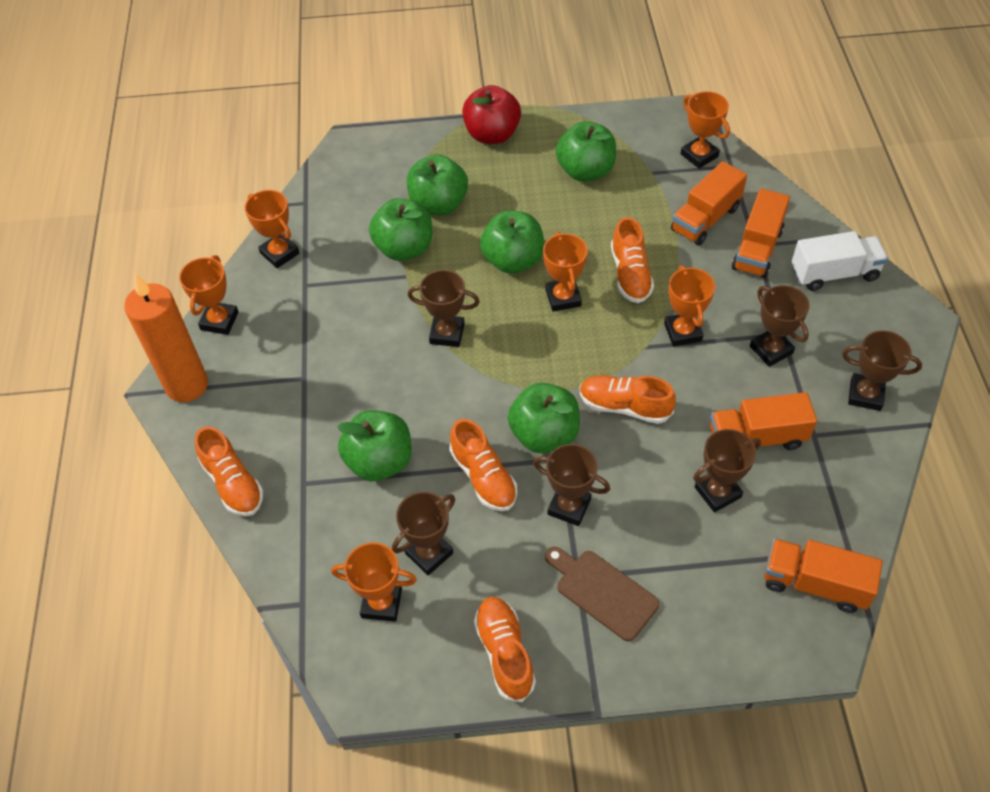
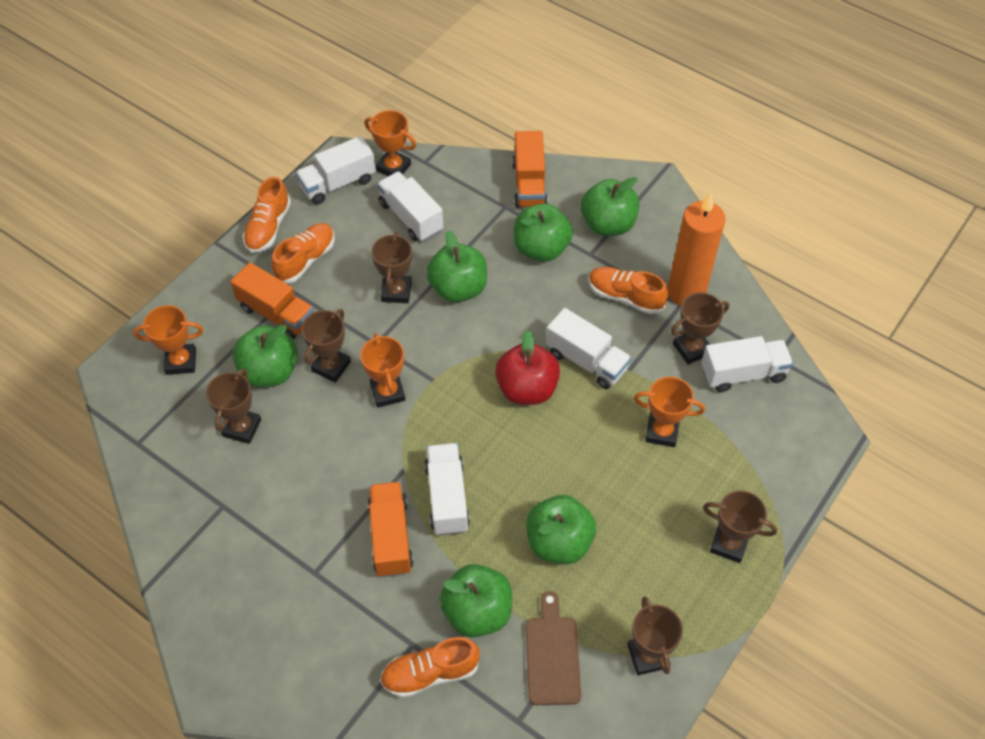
orange shoe: 5 -> 4
orange trophy: 6 -> 4
orange truck: 4 -> 3
white truck: 1 -> 5

